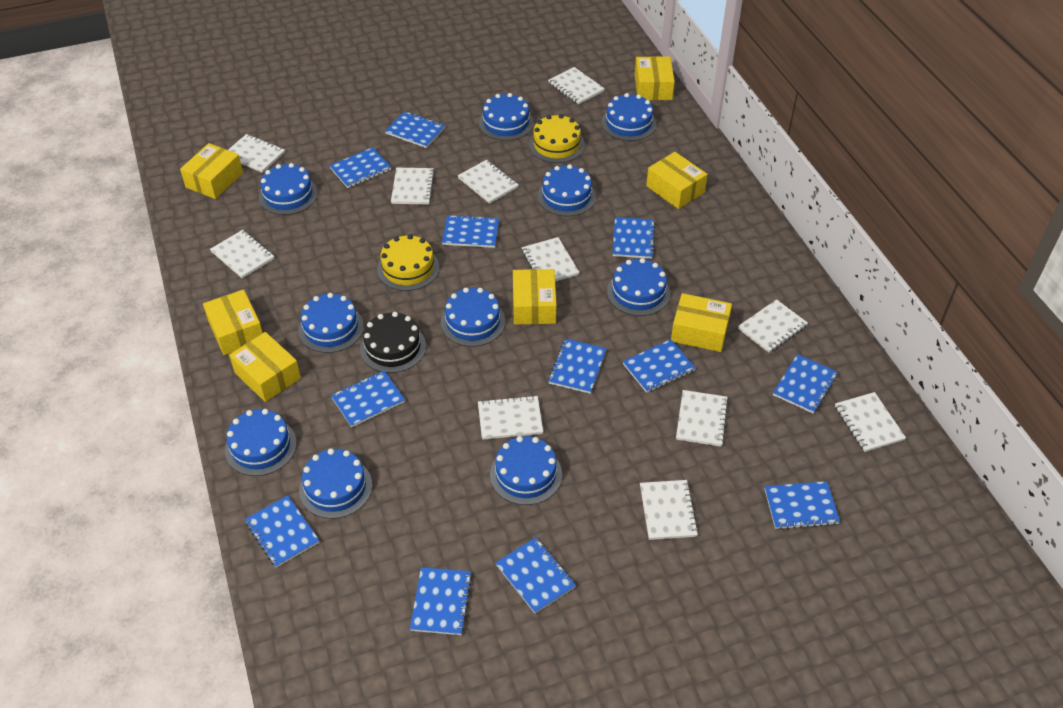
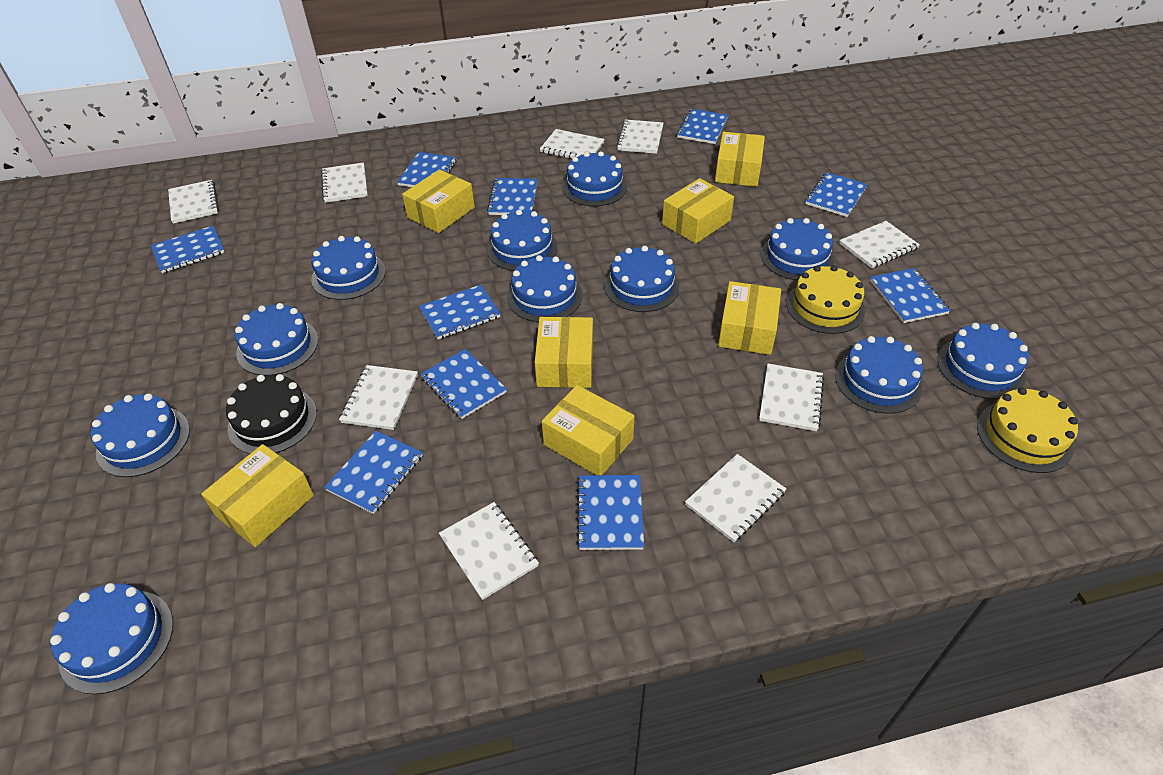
blue cake: 10 -> 11
blue notebook: 12 -> 10
white notebook: 11 -> 9

